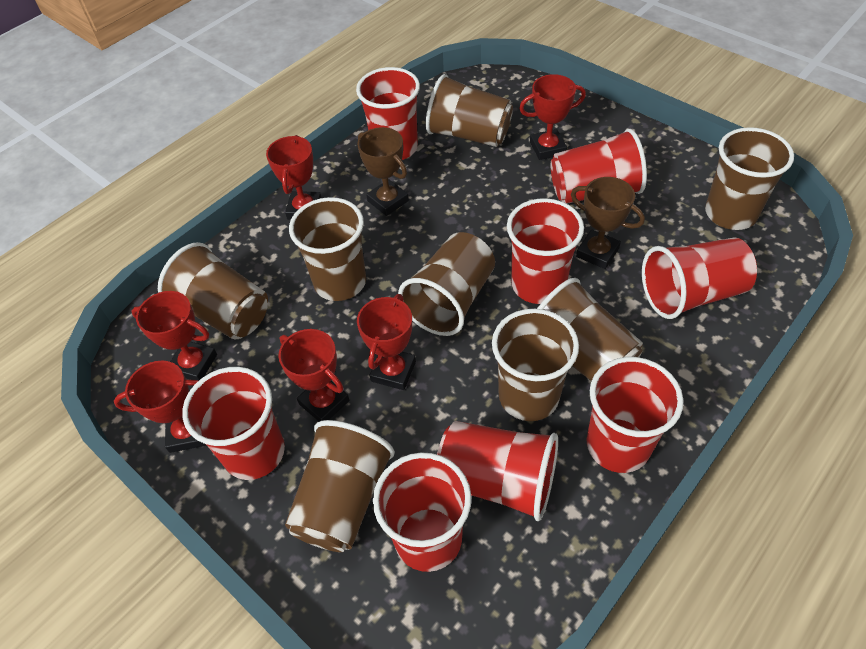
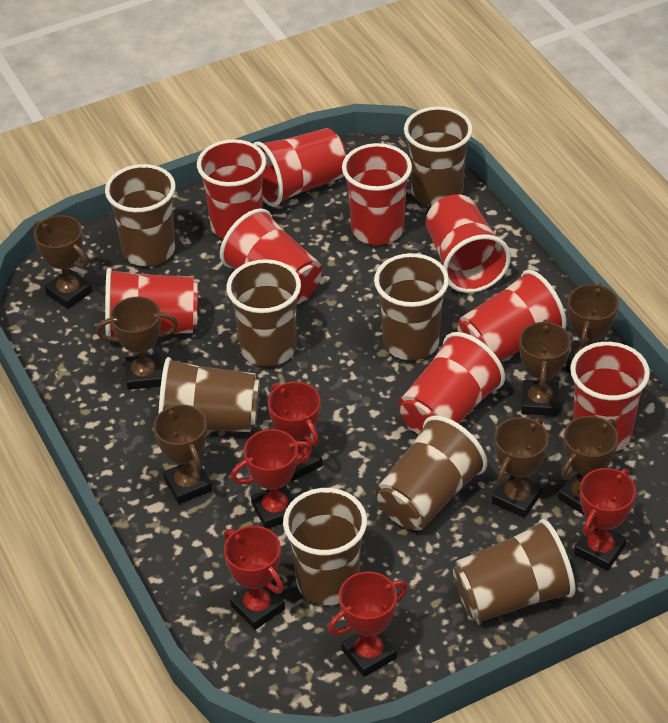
brown trophy: 2 -> 7
red cup: 8 -> 9
red trophy: 6 -> 5

